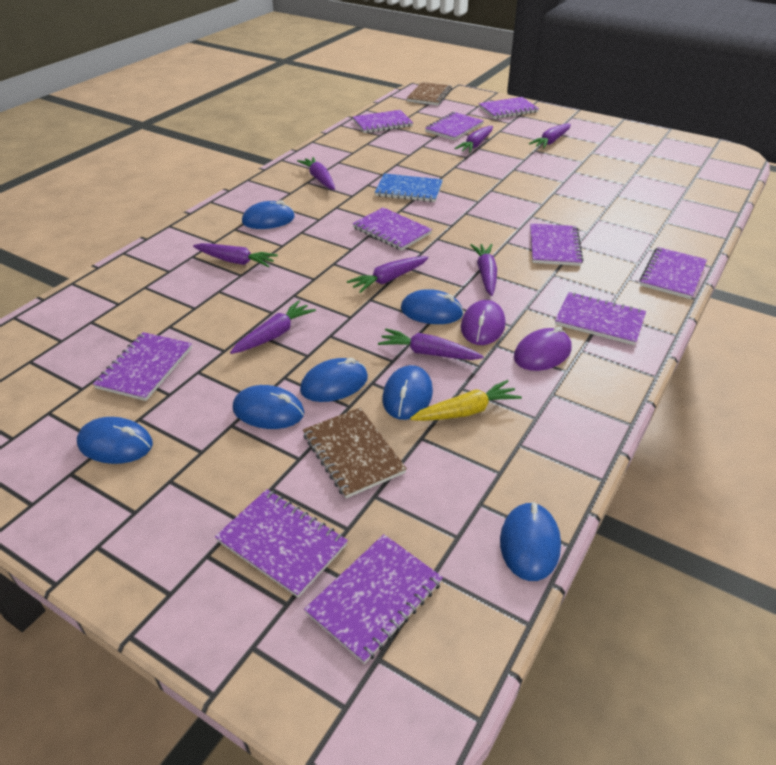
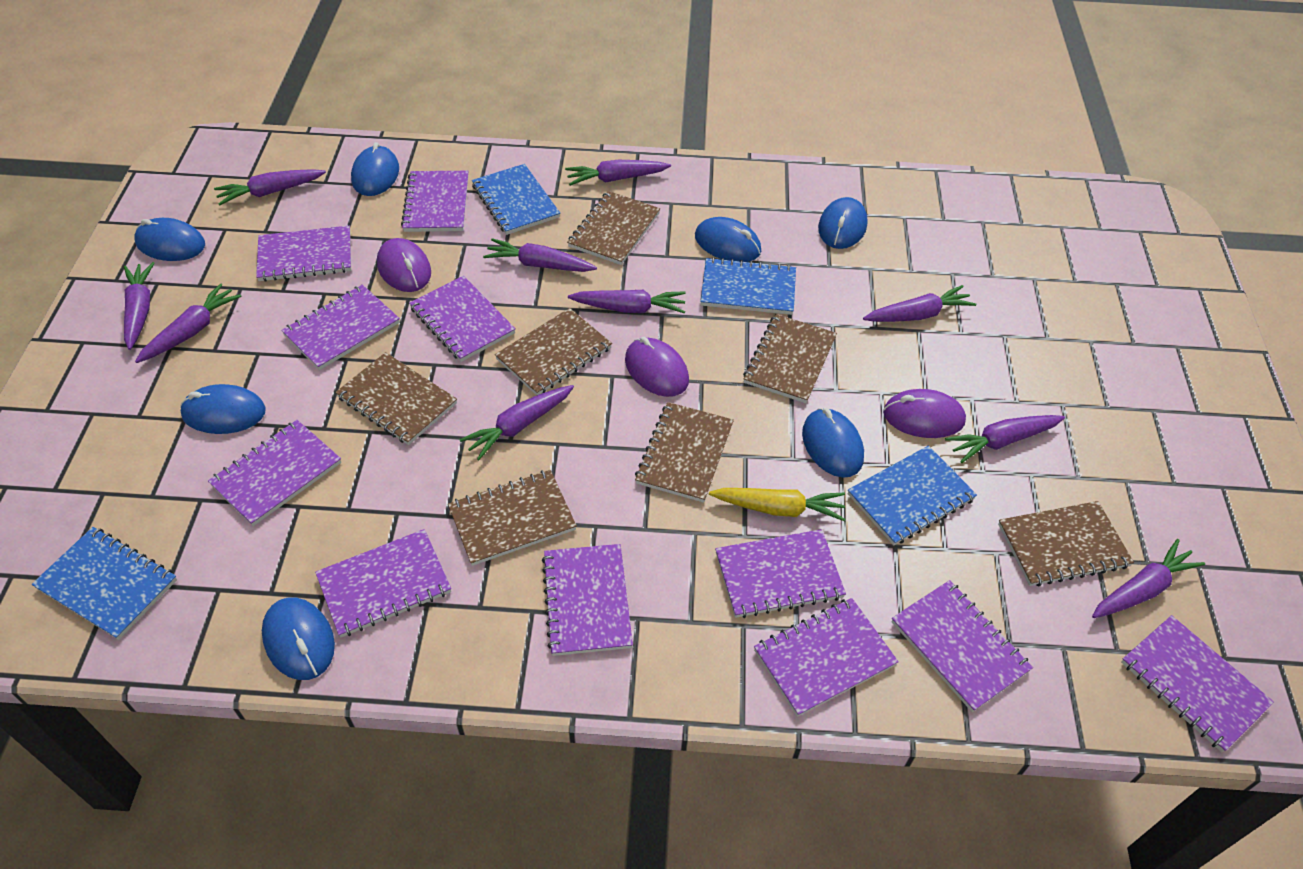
blue notebook: 1 -> 4
brown notebook: 2 -> 7
purple carrot: 8 -> 10
purple mouse: 2 -> 3
purple notebook: 10 -> 11

